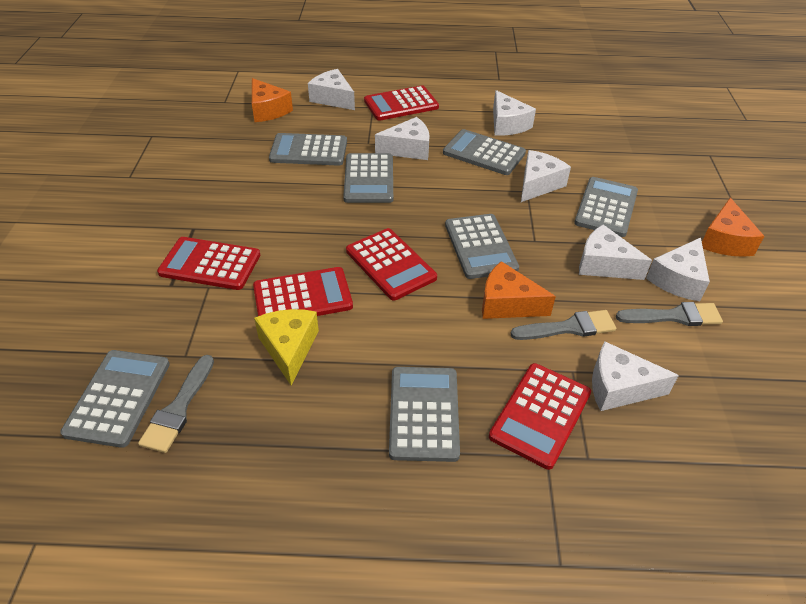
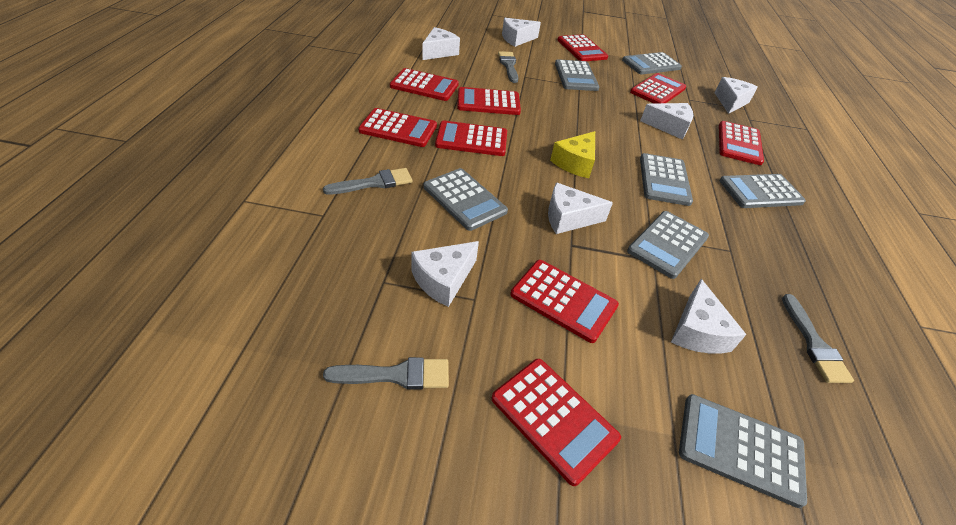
grey brush: 3 -> 4
orange cheese: 3 -> 0
red calculator: 5 -> 9

